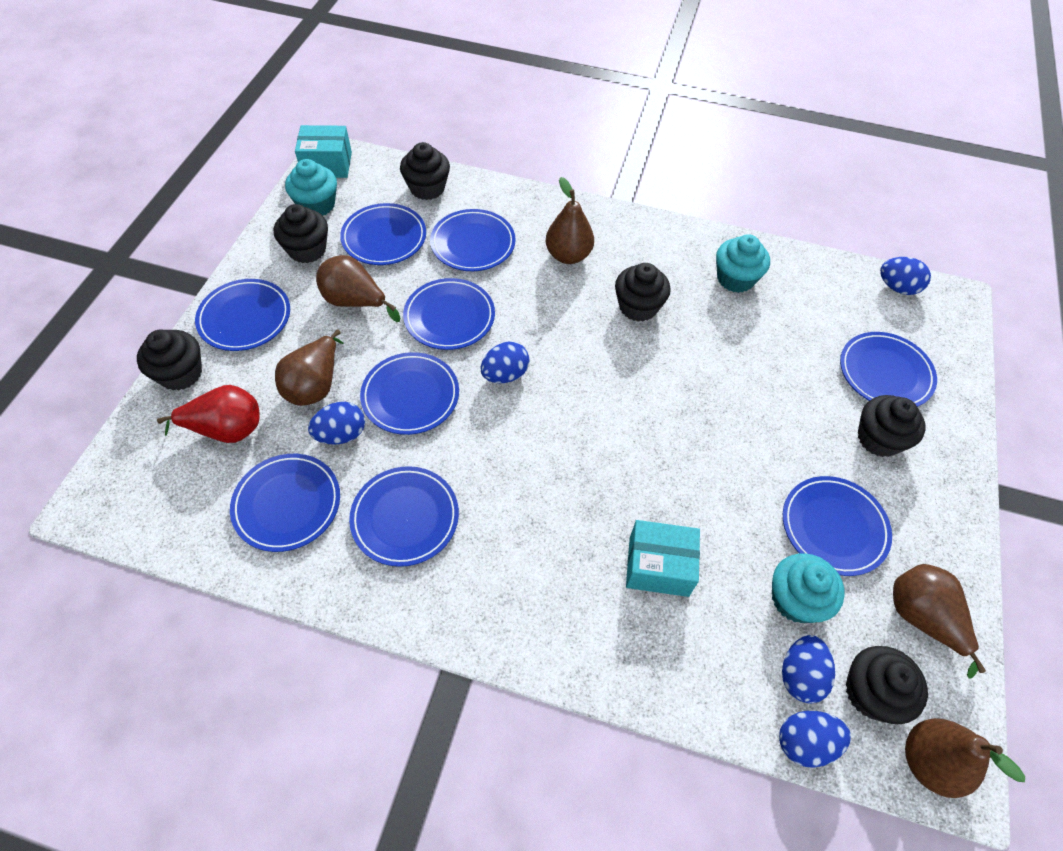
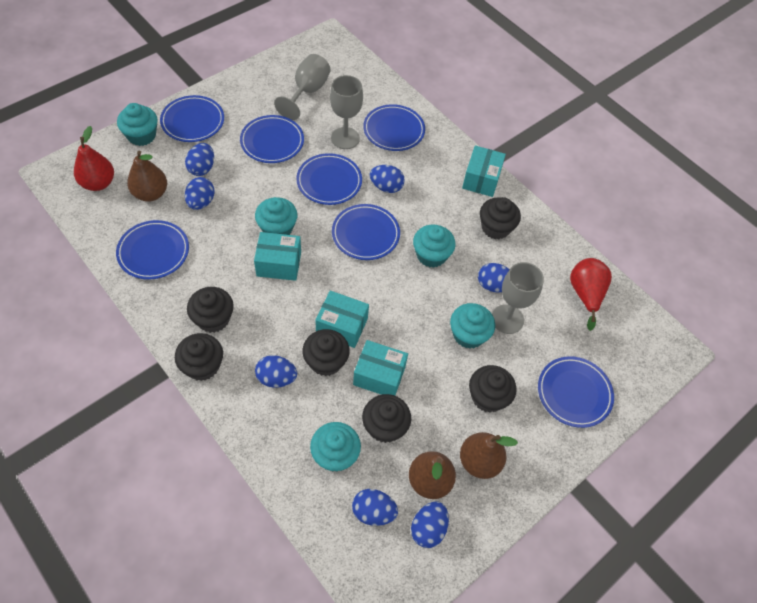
blue egg: 5 -> 7
blue plate: 9 -> 7
brown pear: 5 -> 3
grey goblet: 0 -> 3
red pear: 1 -> 2
turquoise box: 2 -> 4
turquoise cupcake: 3 -> 5

